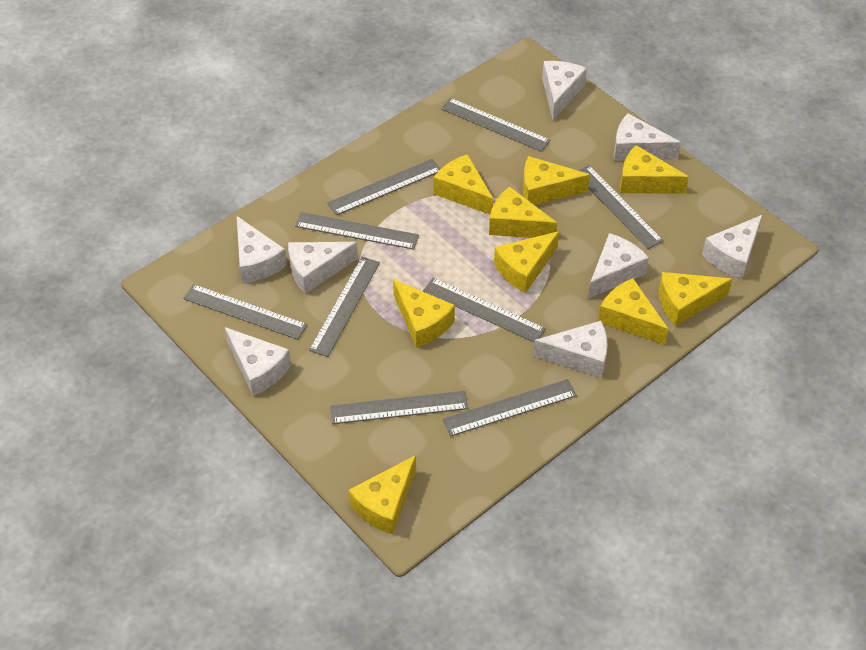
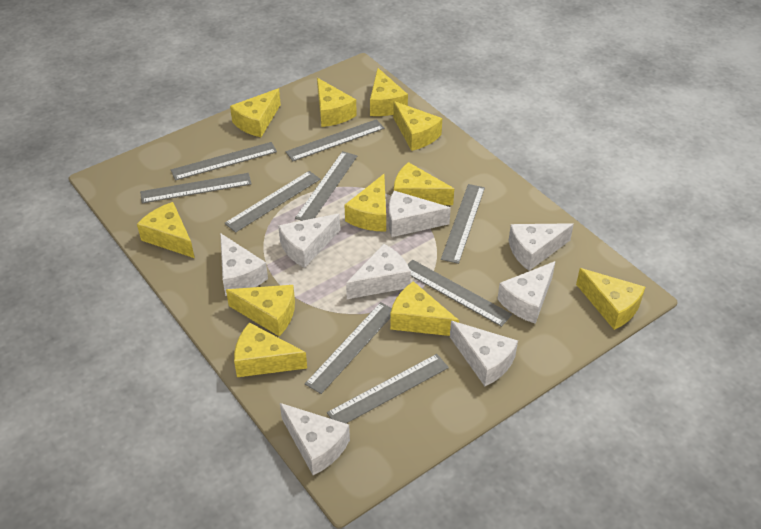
yellow cheese: 9 -> 11

